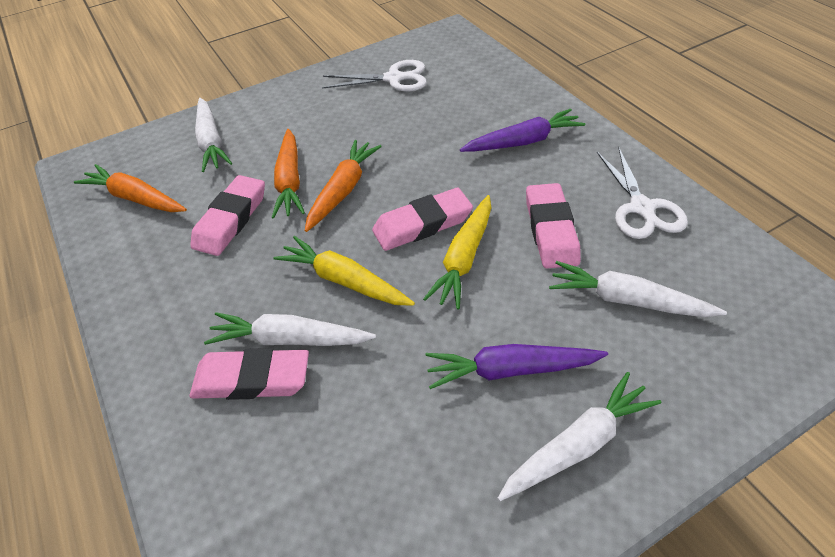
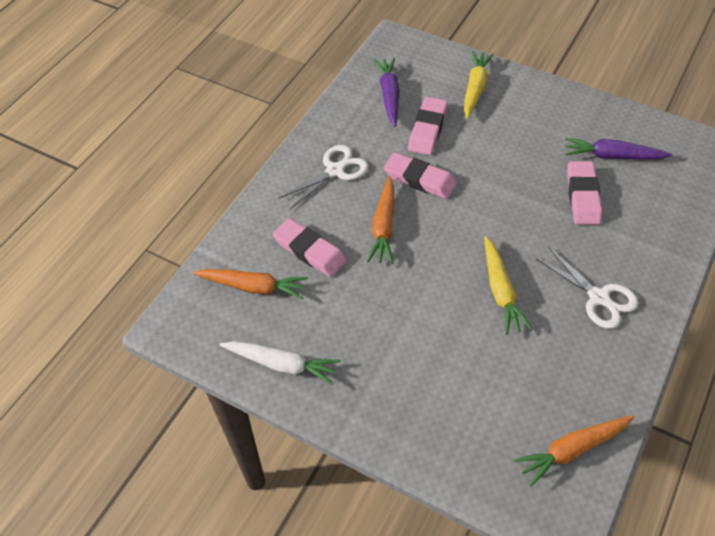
white carrot: 4 -> 1

